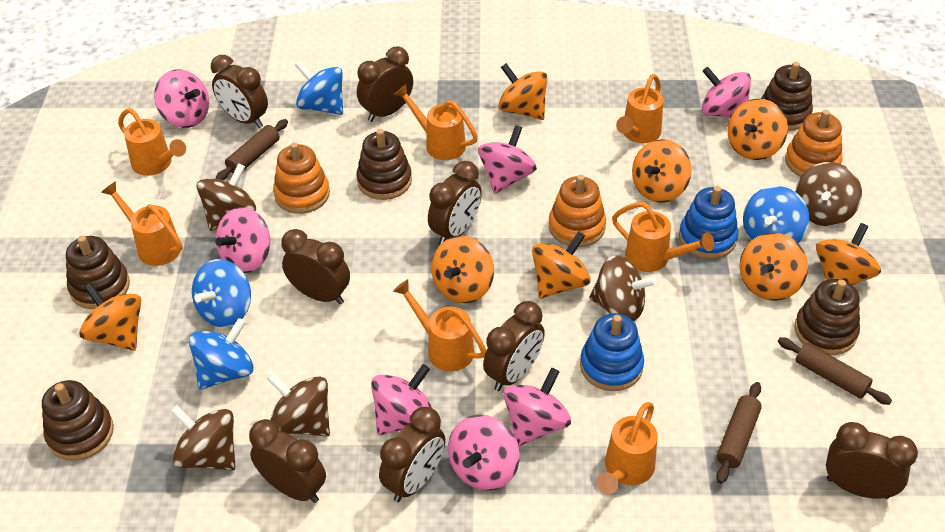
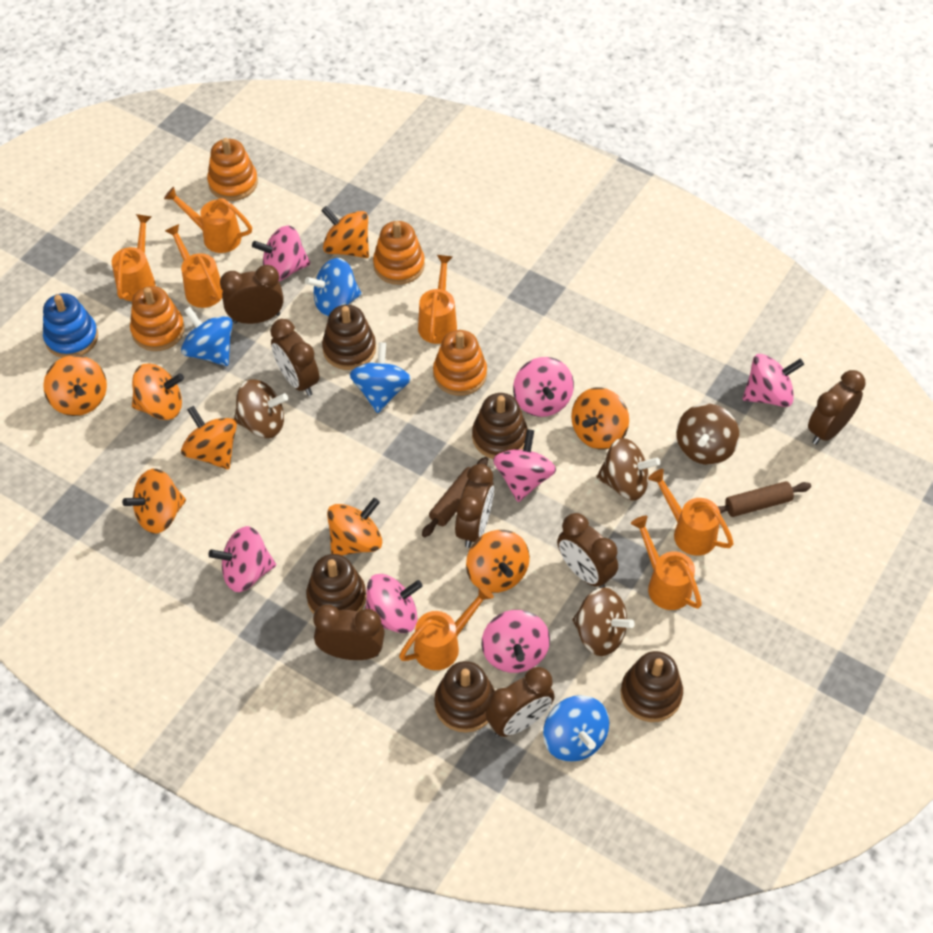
blue stacking toy: 2 -> 1
brown clock: 8 -> 7
brown rolling pin: 3 -> 2
brown spinning top: 5 -> 4
orange stacking toy: 3 -> 4

